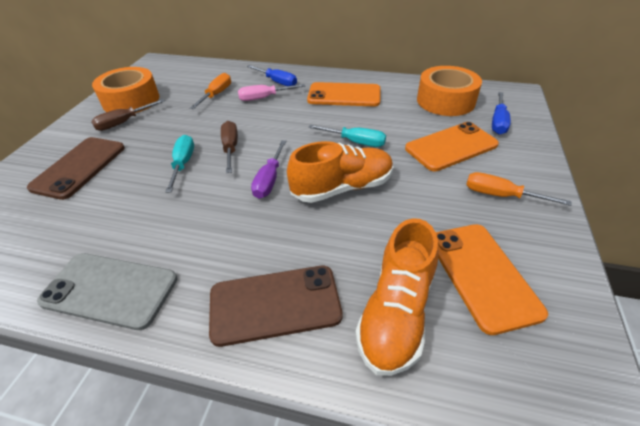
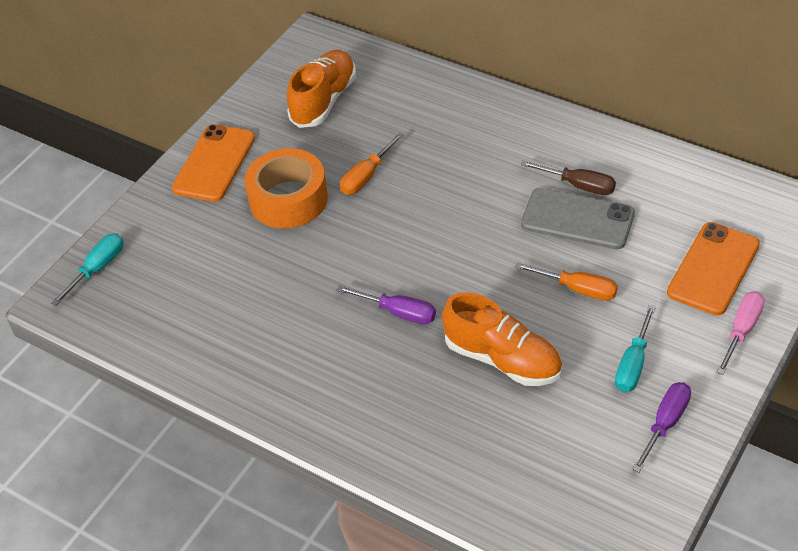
blue screwdriver: 2 -> 0
brown phone: 2 -> 0
brown screwdriver: 2 -> 1
orange phone: 3 -> 2
orange tape: 2 -> 1
purple screwdriver: 1 -> 2

